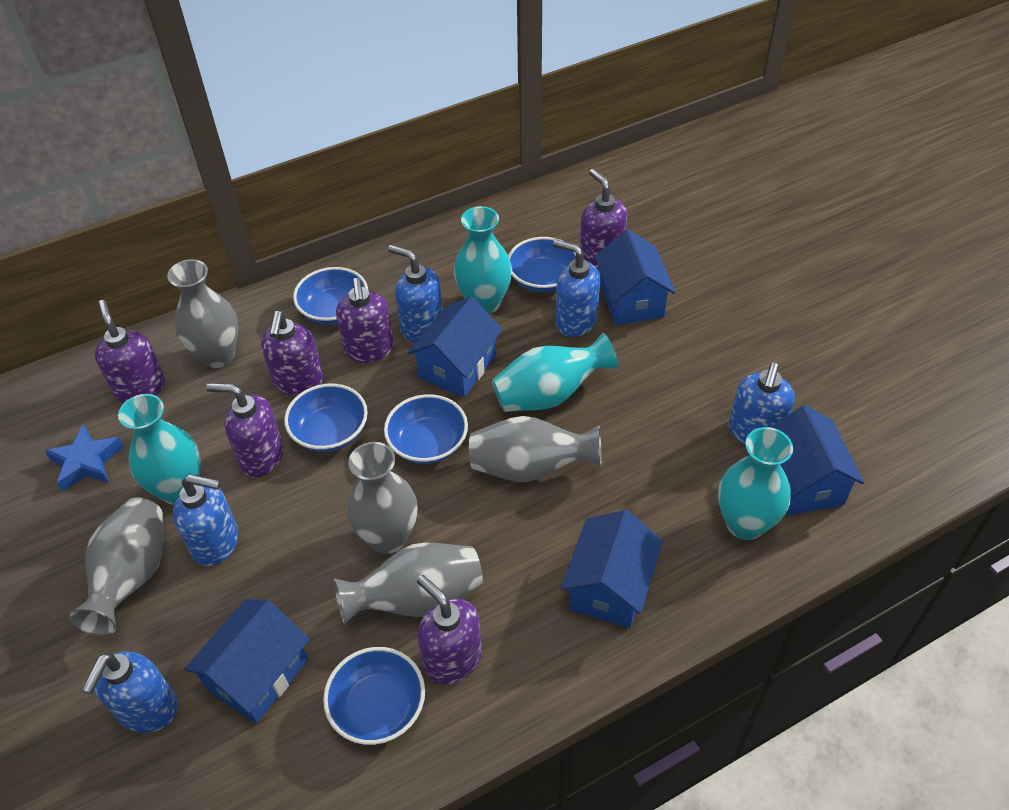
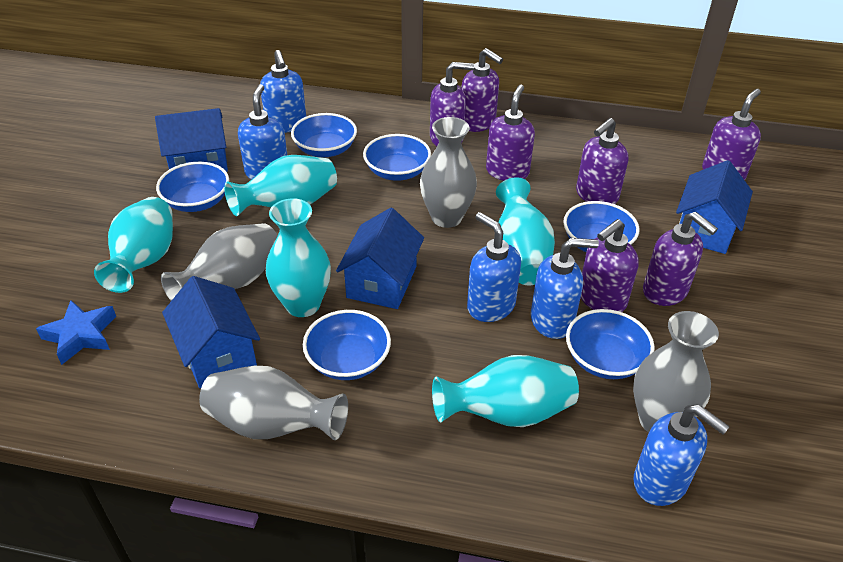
blue bowl: 5 -> 6
blue house: 5 -> 4
grey vase: 5 -> 4
purple soap dispenser: 6 -> 7
turquoise vase: 4 -> 5

